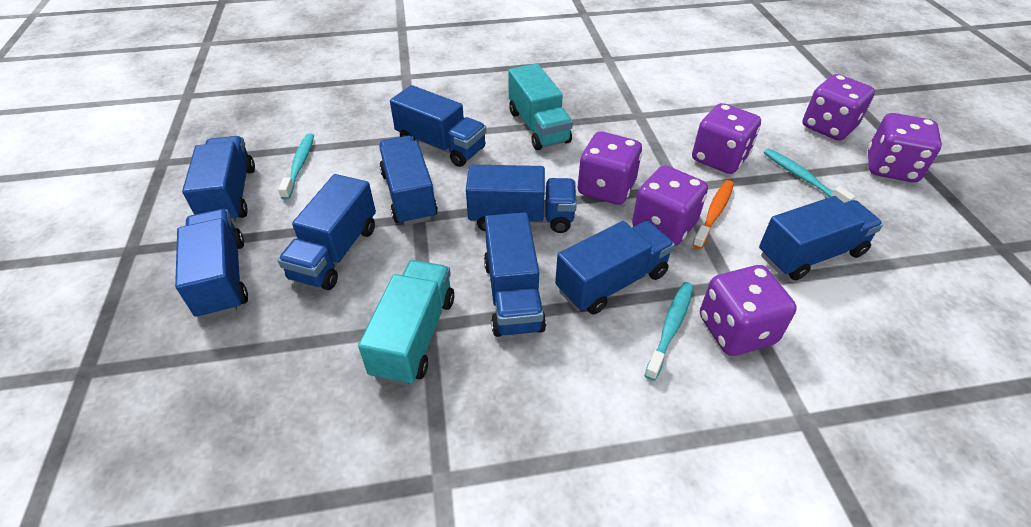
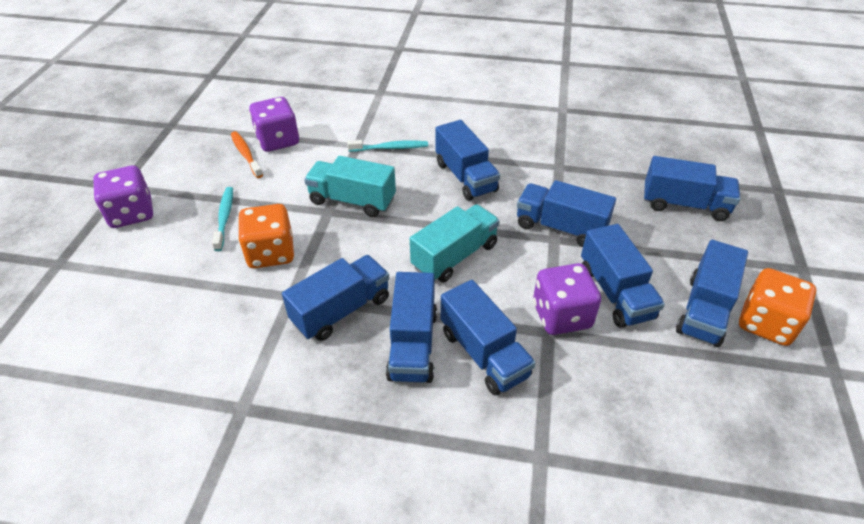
blue truck: 9 -> 8
orange dice: 0 -> 2
purple dice: 6 -> 3
turquoise toothbrush: 3 -> 2

